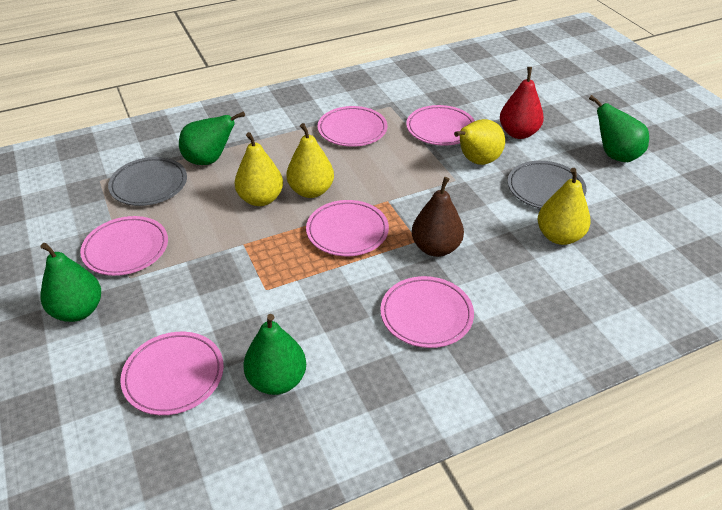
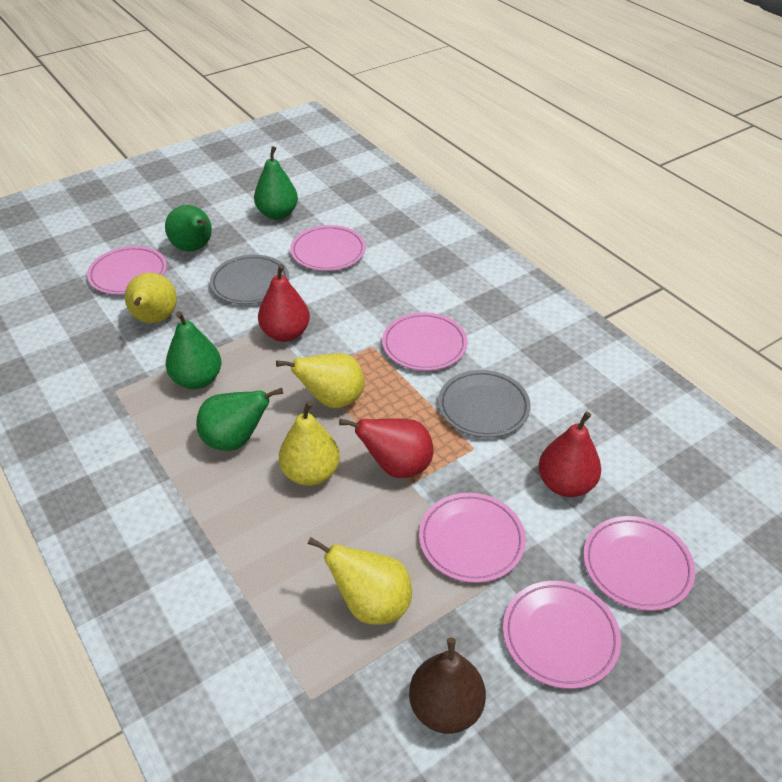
red pear: 1 -> 3

